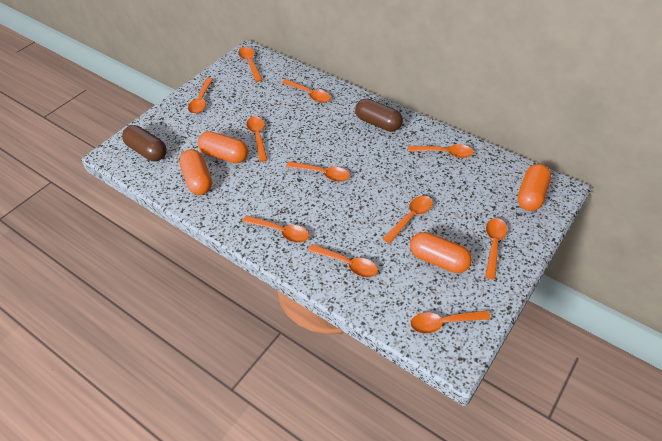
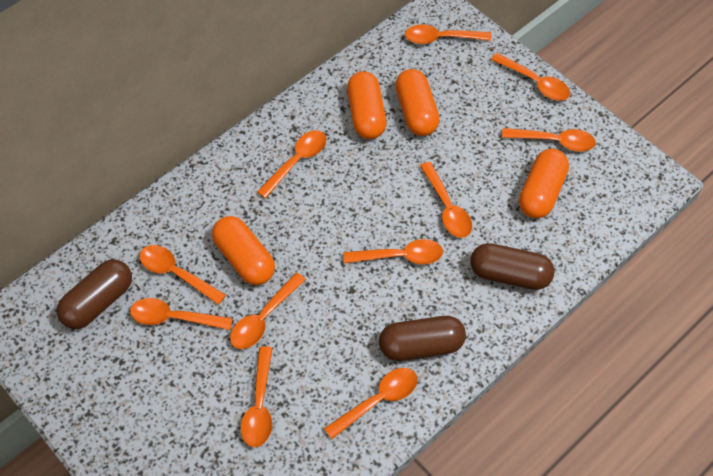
brown capsule: 2 -> 3

